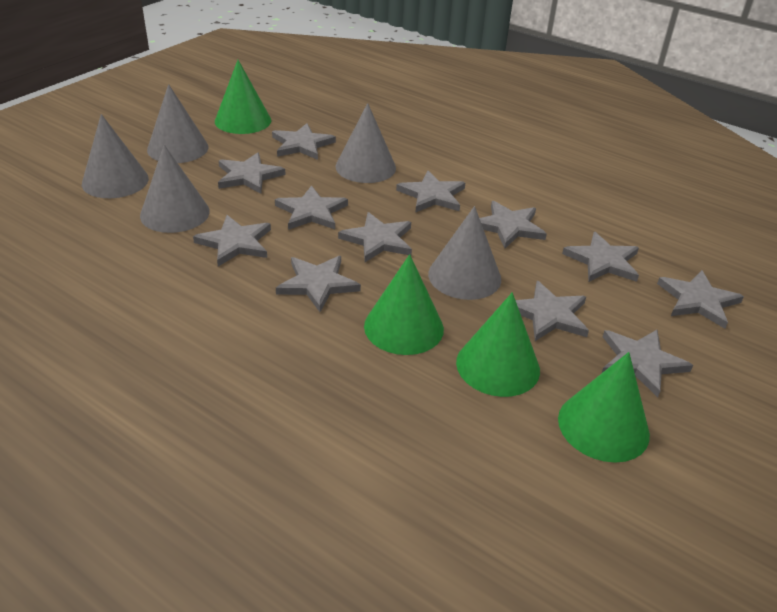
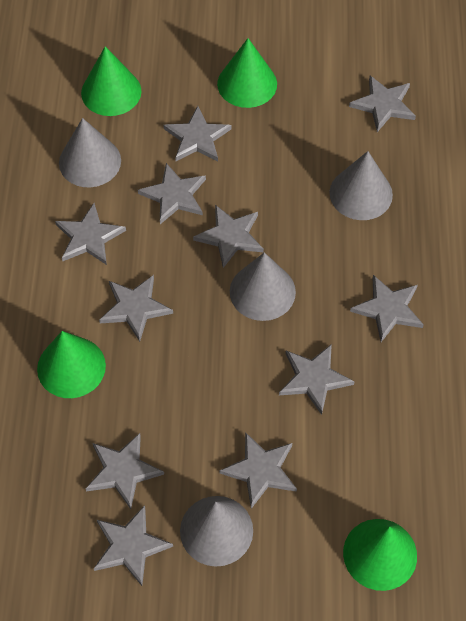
grey cone: 5 -> 4
grey star: 12 -> 11

